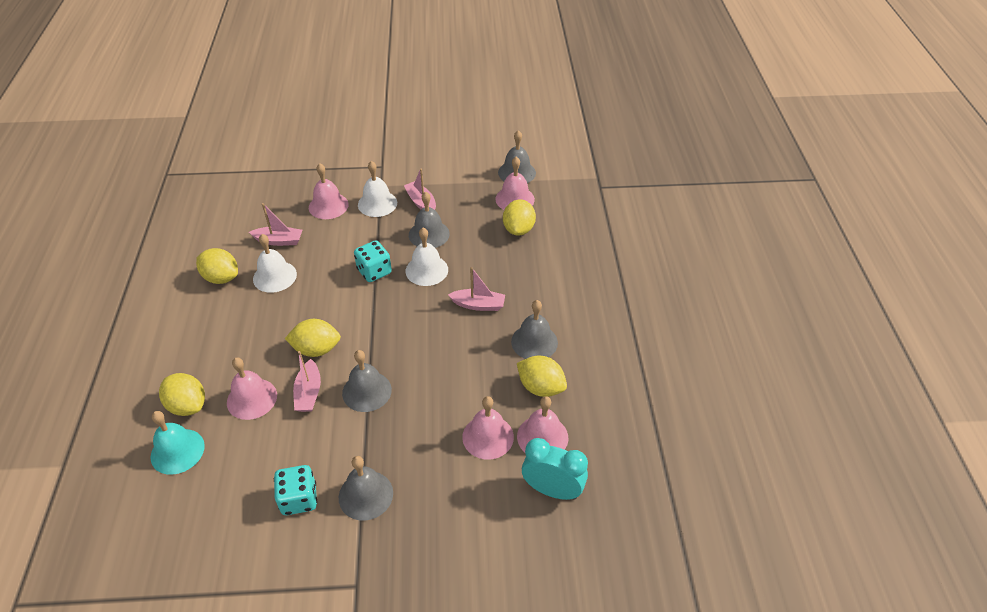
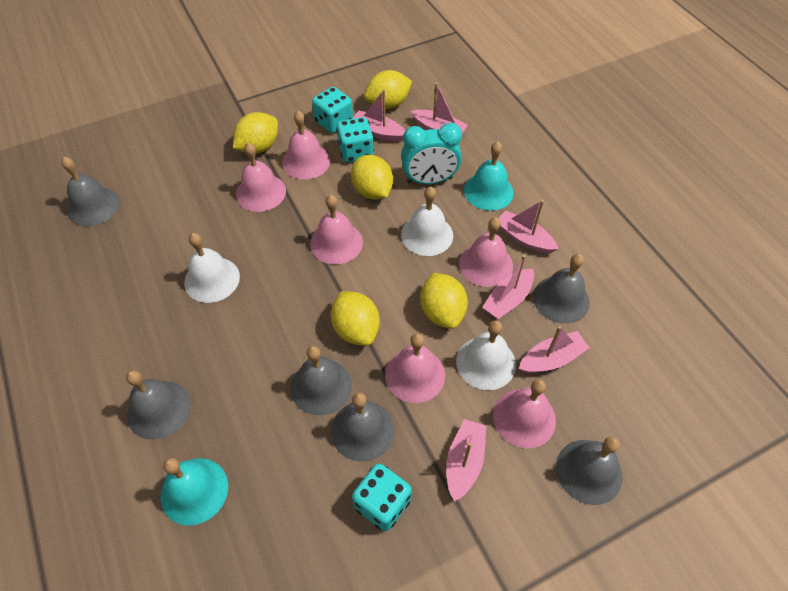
grey bell: 5 -> 6
pink bell: 5 -> 6
pink boat: 4 -> 6
turquoise bell: 1 -> 2
turquoise dice: 2 -> 3

